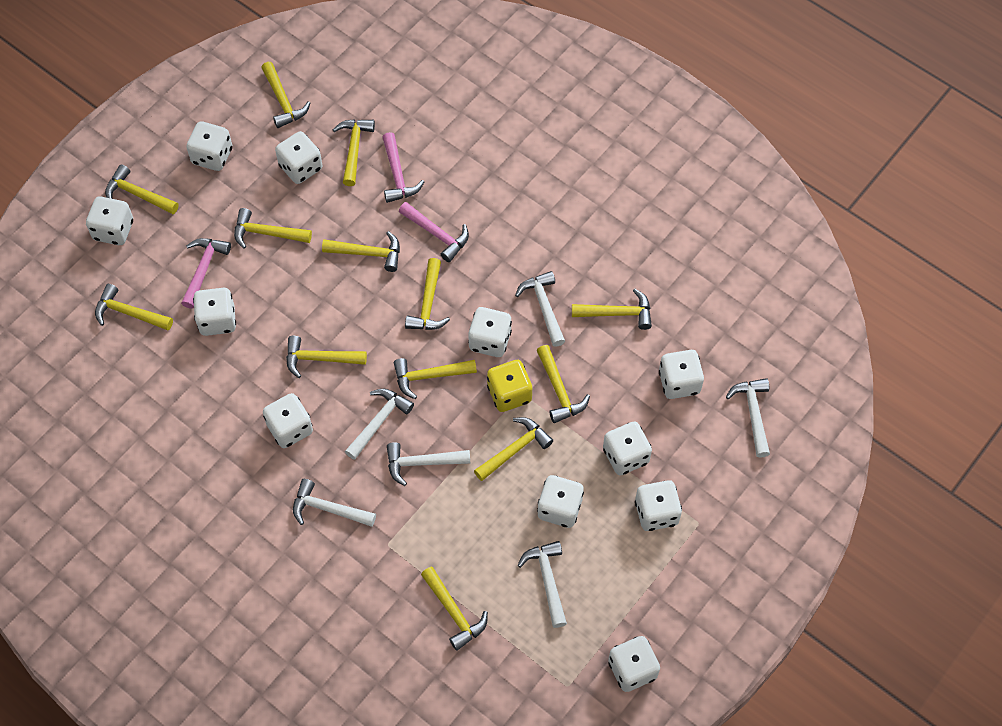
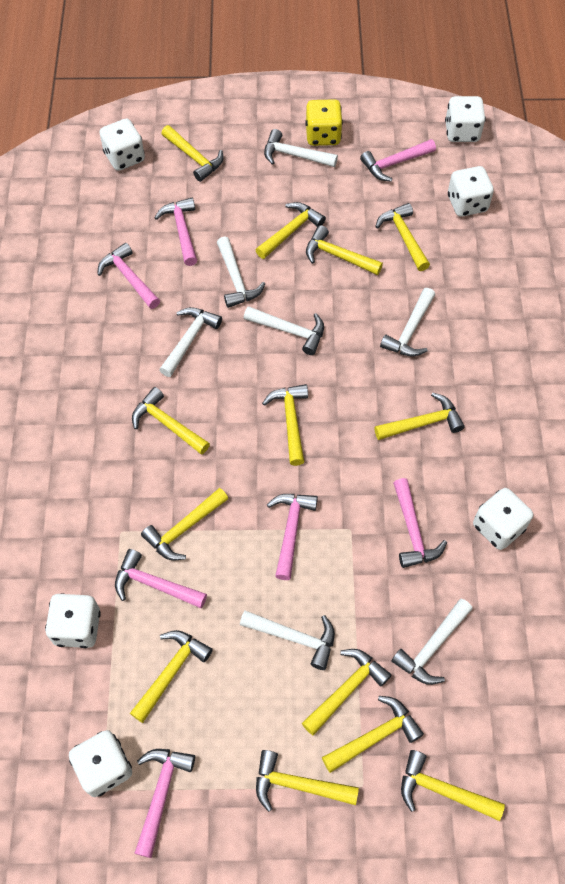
pink hammer: 3 -> 7
white dice: 11 -> 6
white hammer: 6 -> 7

